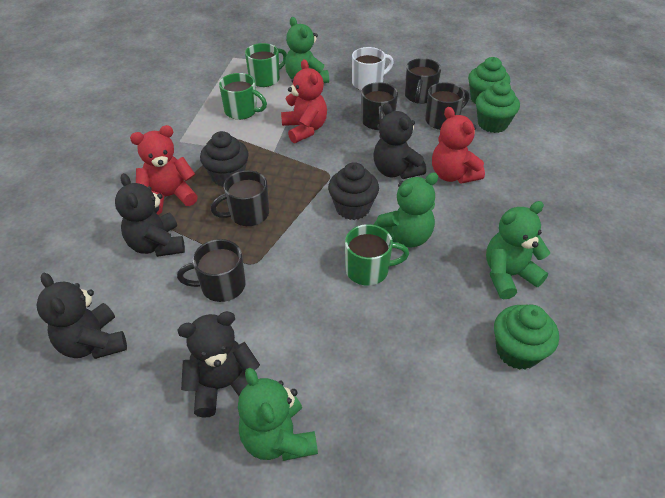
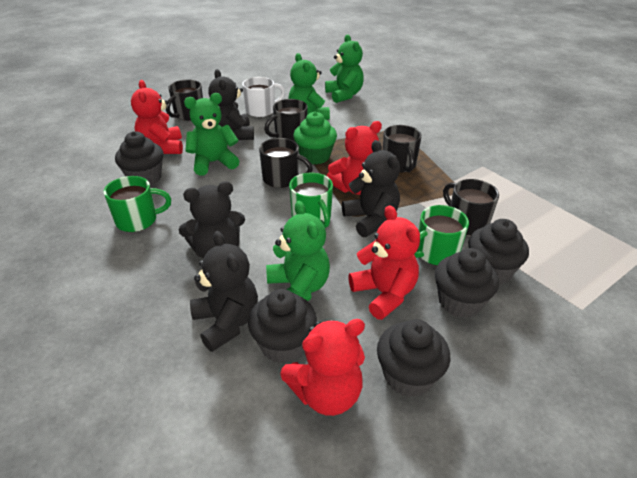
black cupcake: 2 -> 5
green cupcake: 3 -> 1
red teddy bear: 3 -> 4

